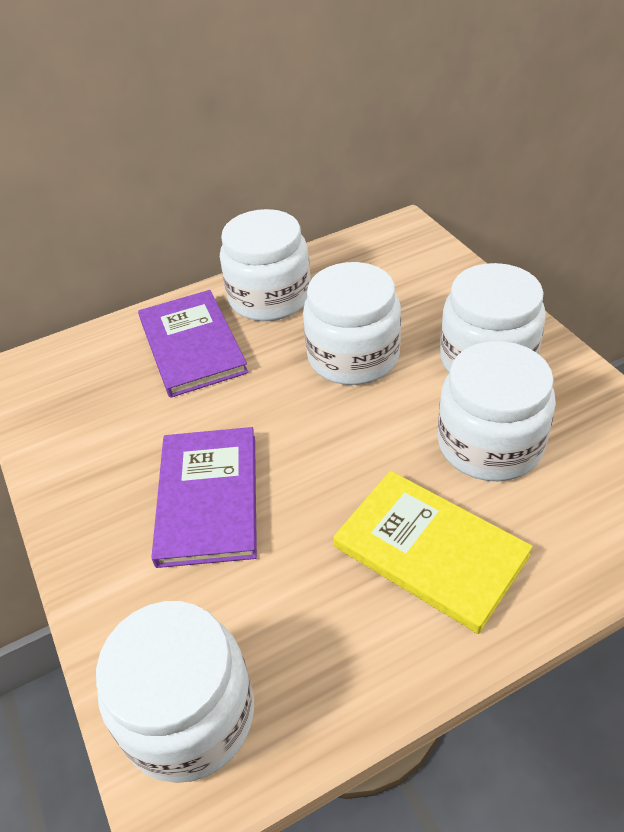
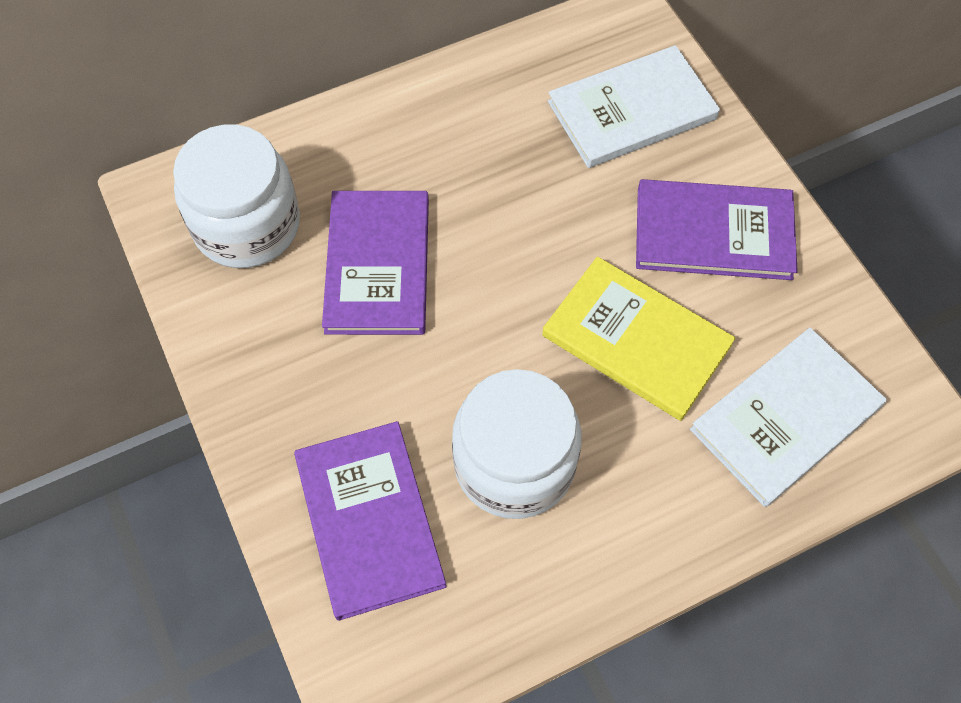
purple book: 2 -> 3
white book: 0 -> 2
white jar: 5 -> 2

